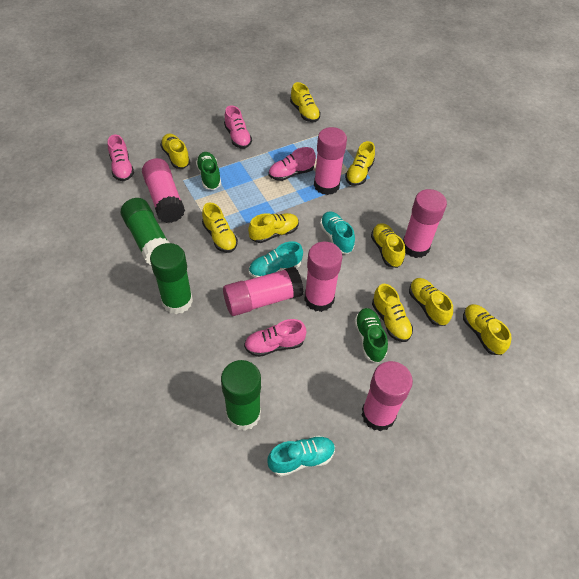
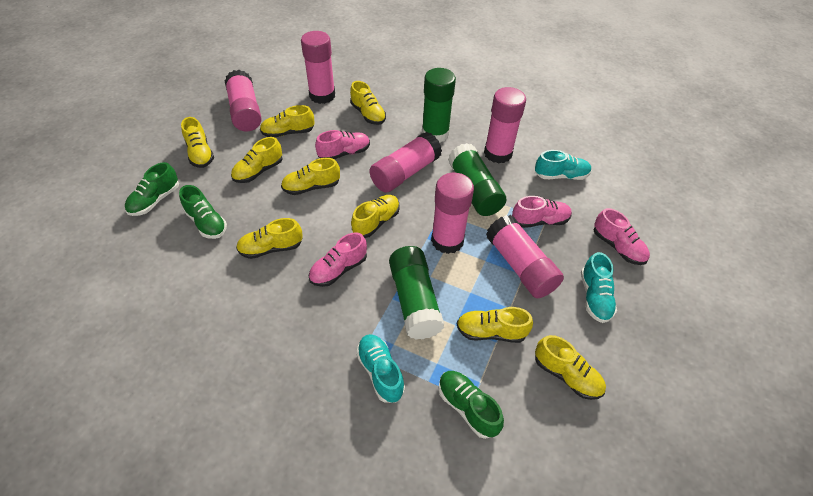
green shoe: 2 -> 3

